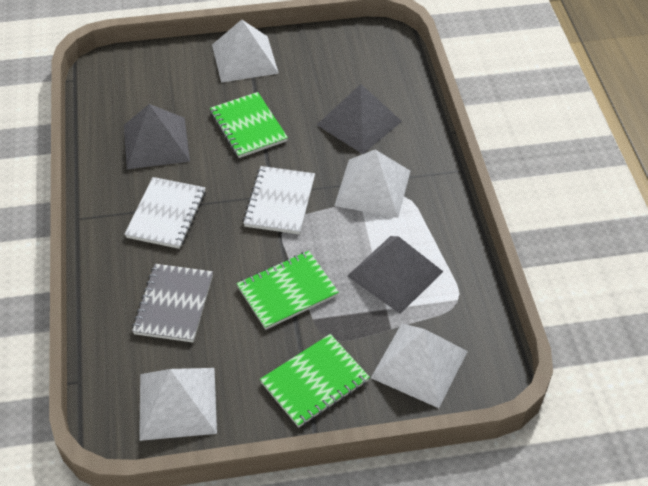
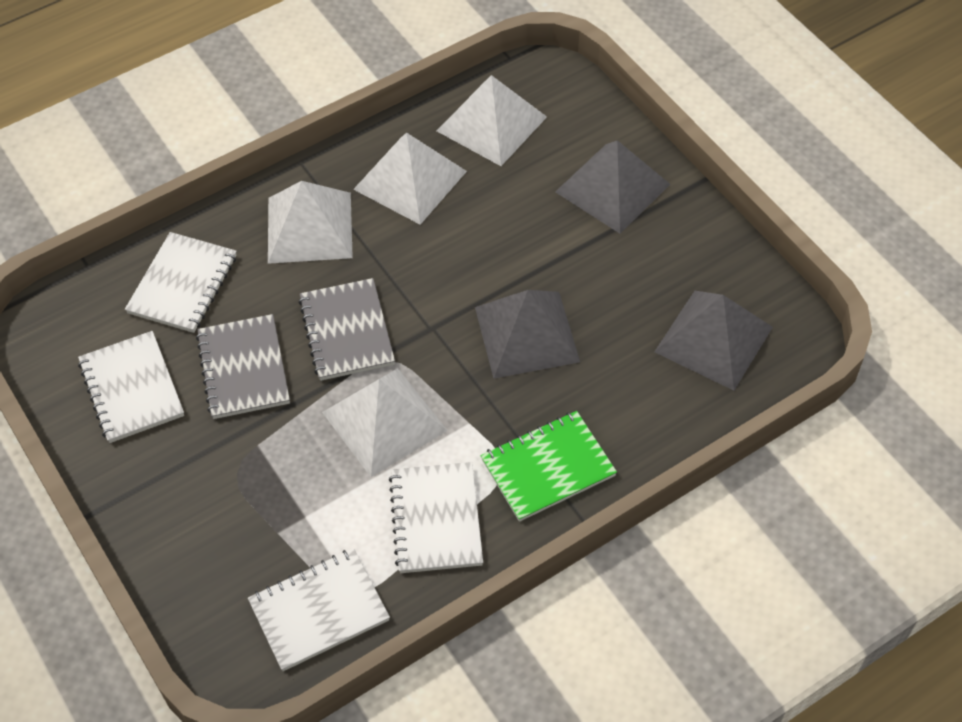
green notebook: 3 -> 1
grey notebook: 1 -> 2
white notebook: 2 -> 4

